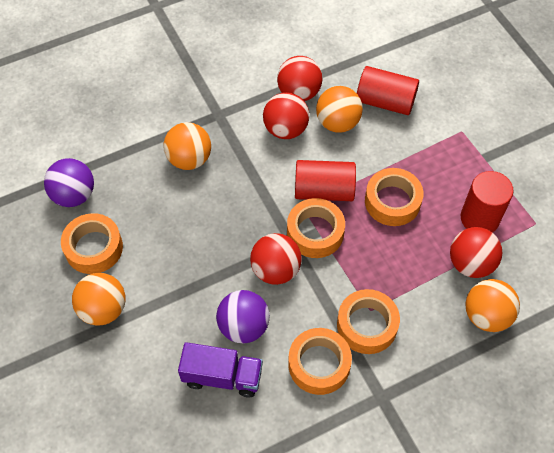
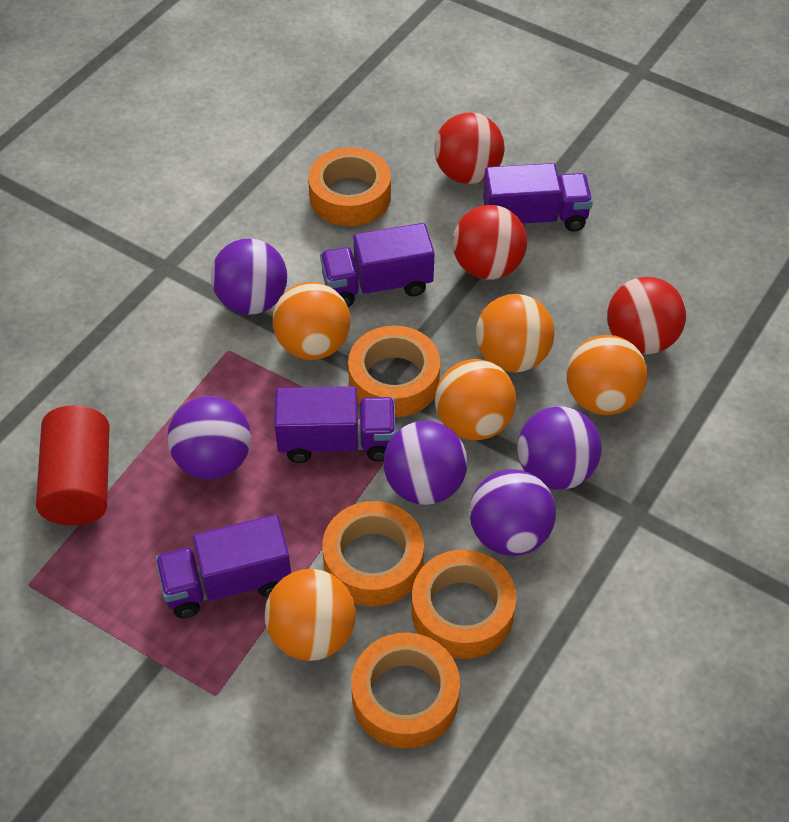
orange ball: 4 -> 5
purple ball: 2 -> 5
purple truck: 1 -> 4
red ball: 4 -> 3
red cylinder: 3 -> 1

